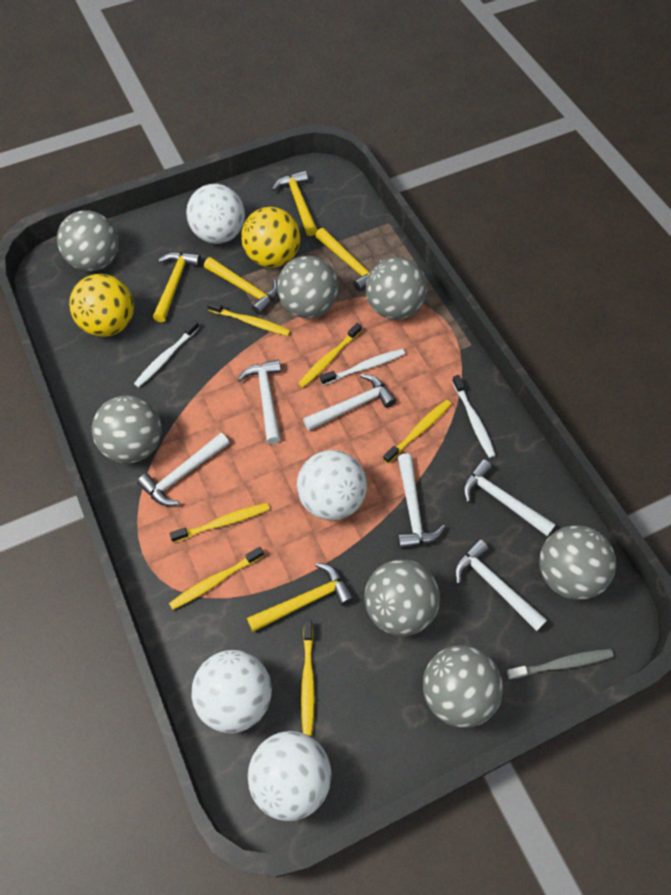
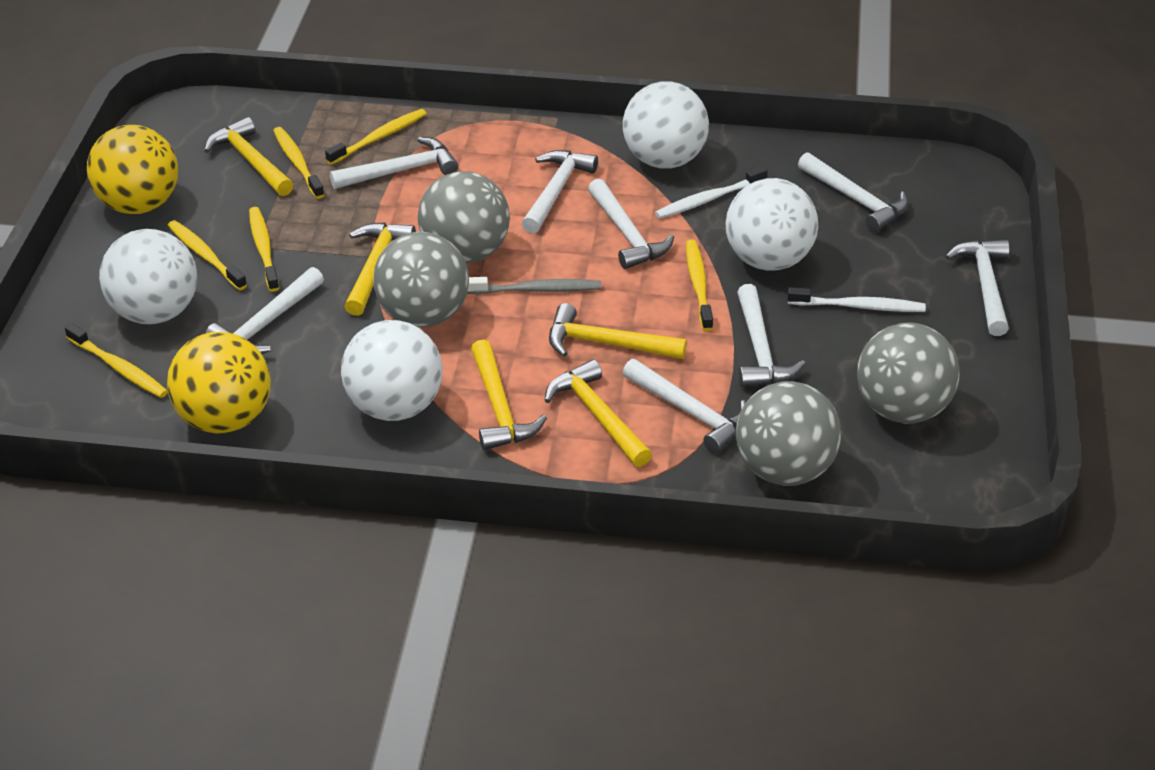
grey ball: 7 -> 4
white hammer: 6 -> 8
white toothbrush: 3 -> 2

